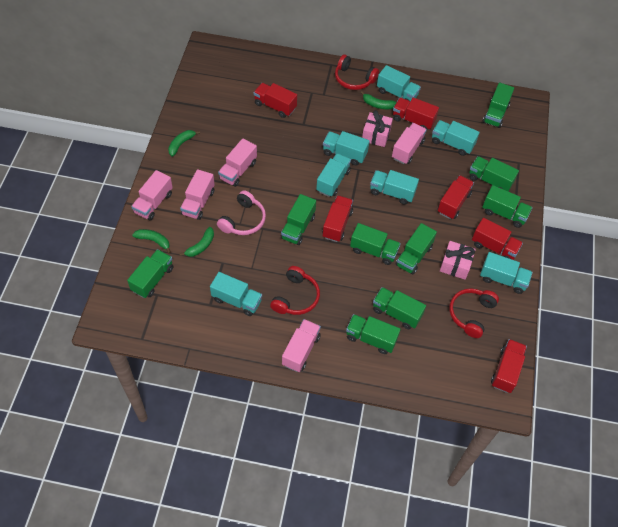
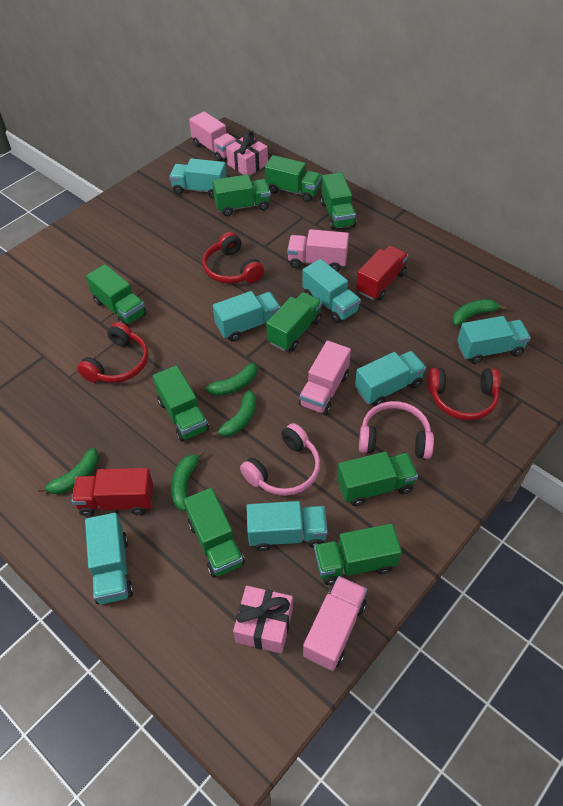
green banana: 4 -> 5
pink headphones: 1 -> 2
pink truck: 5 -> 4
red truck: 6 -> 2

